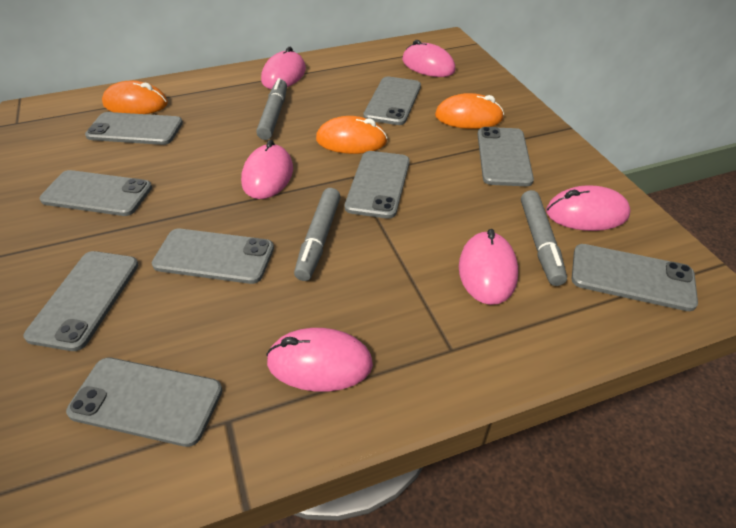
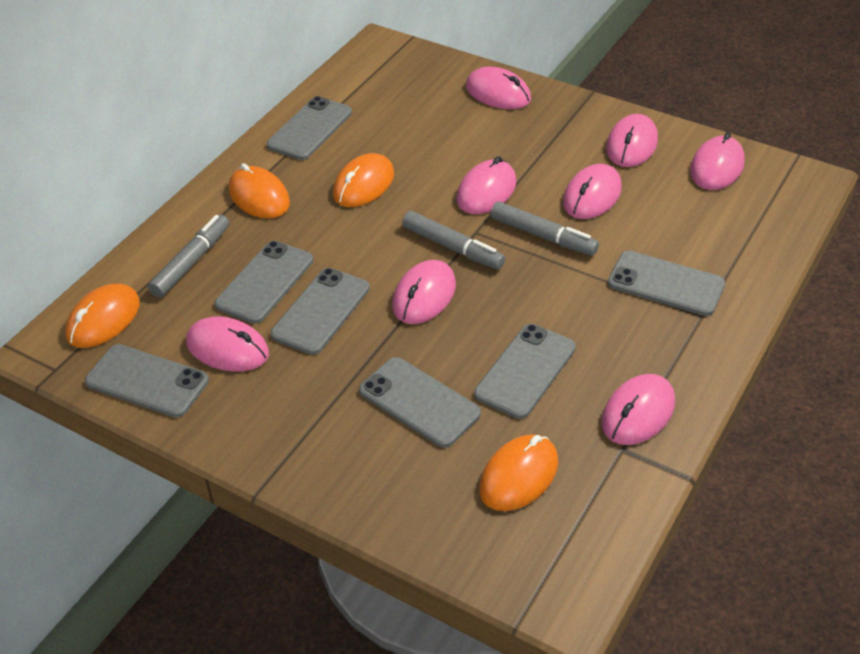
grey phone: 9 -> 7
orange mouse: 3 -> 4
pink mouse: 6 -> 8

